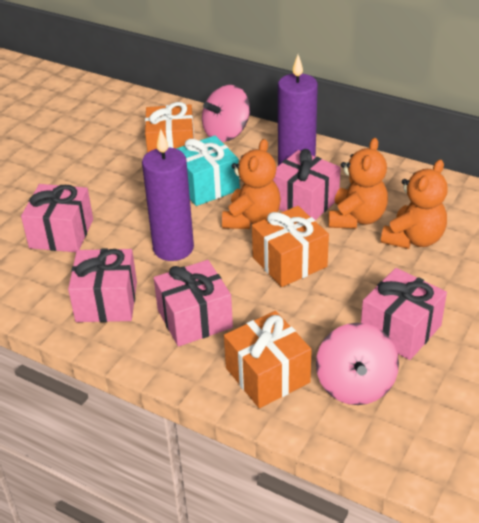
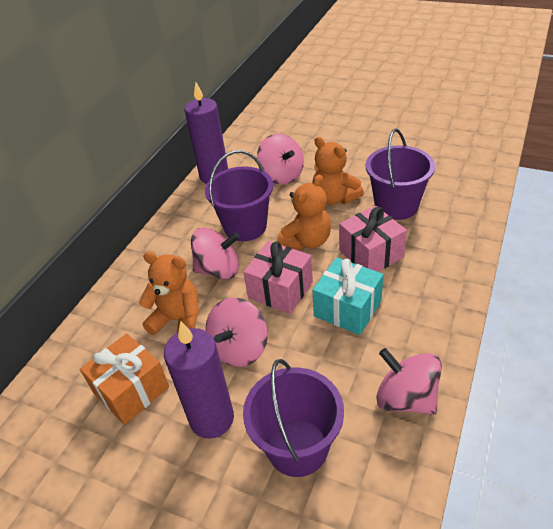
orange gift: 3 -> 1
pink gift: 5 -> 2
pink spinning top: 2 -> 4
purple bucket: 0 -> 3

